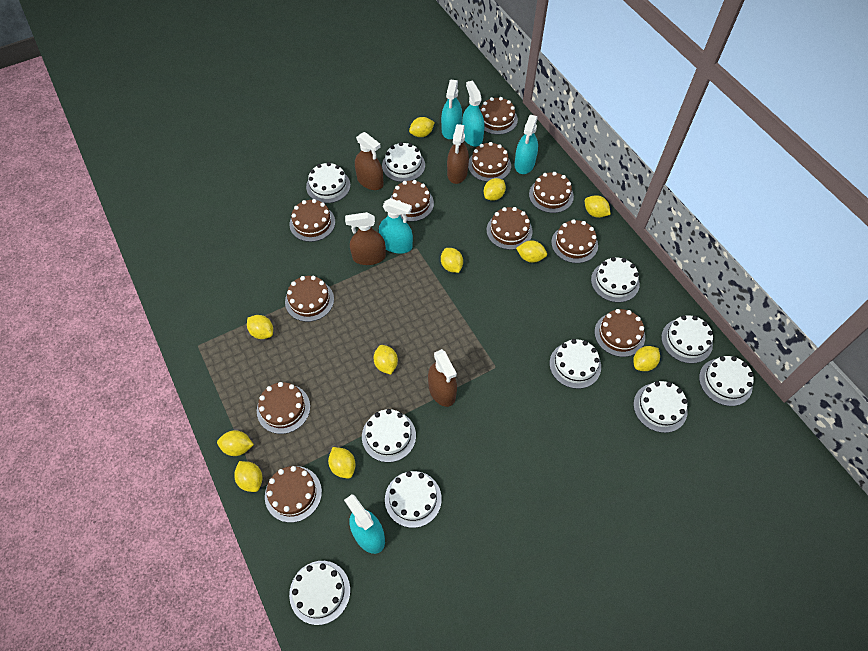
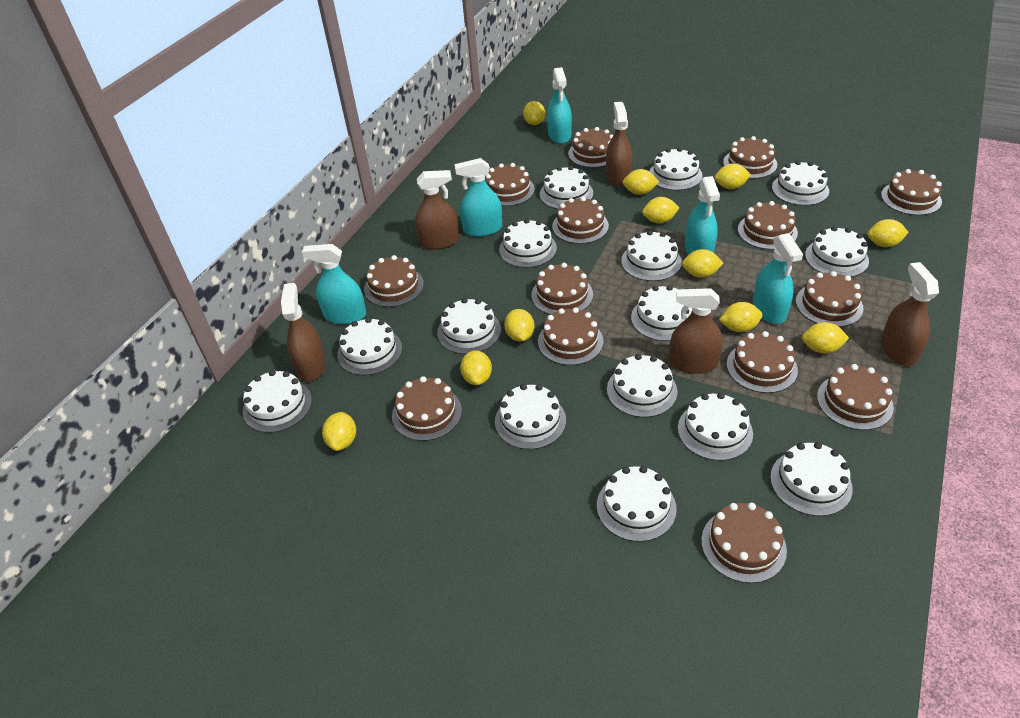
brown cake: 11 -> 14
brown spray bottle: 4 -> 5
white cake: 10 -> 15

